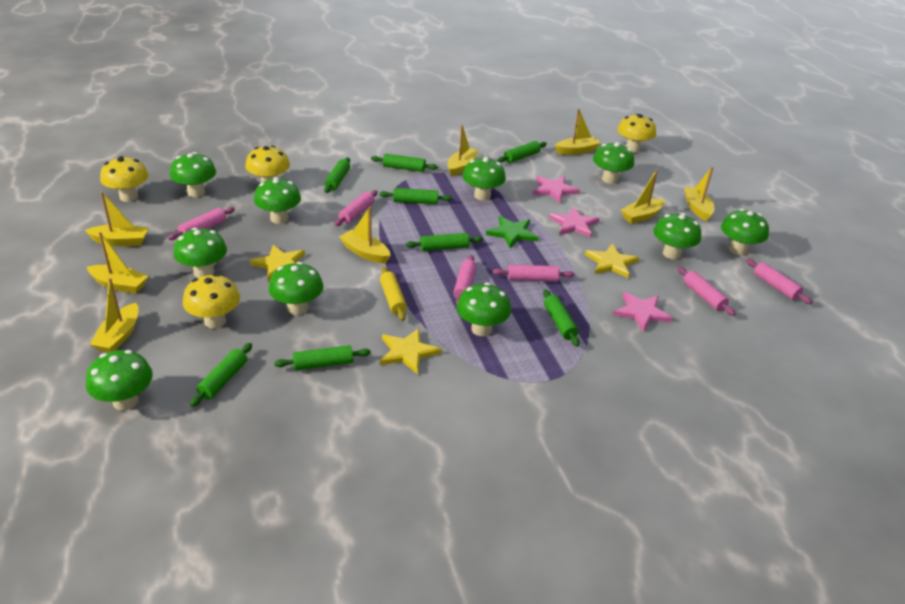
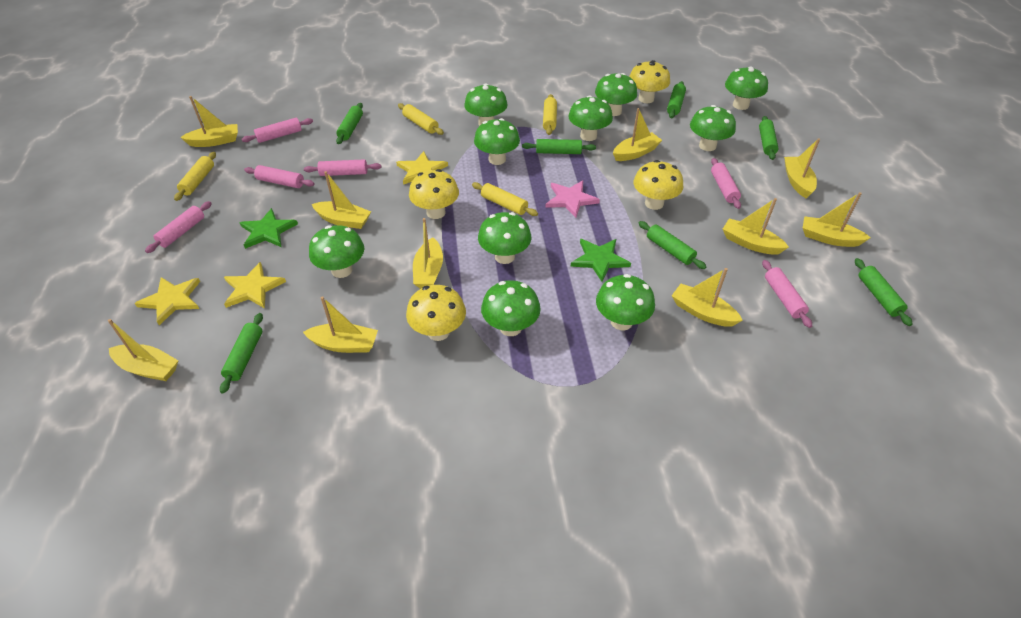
green rolling pin: 8 -> 7
green star: 1 -> 2
pink star: 3 -> 1
yellow boat: 8 -> 10
yellow rolling pin: 1 -> 4

